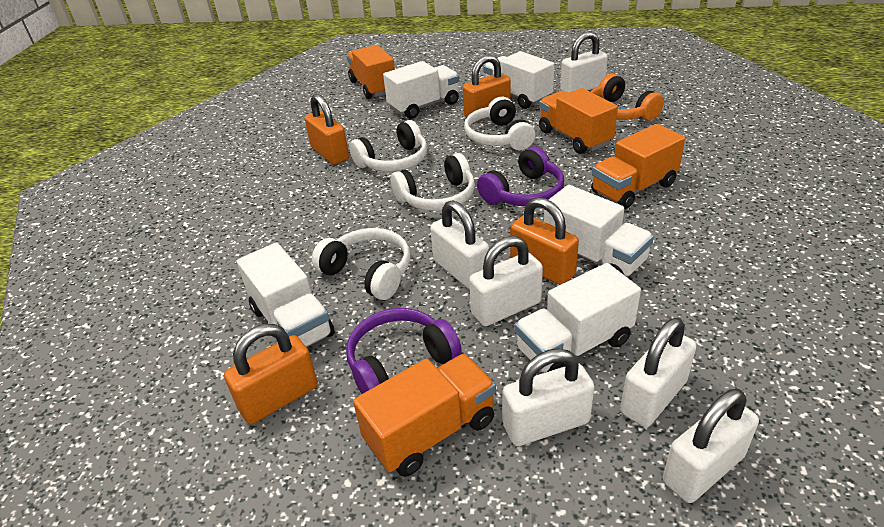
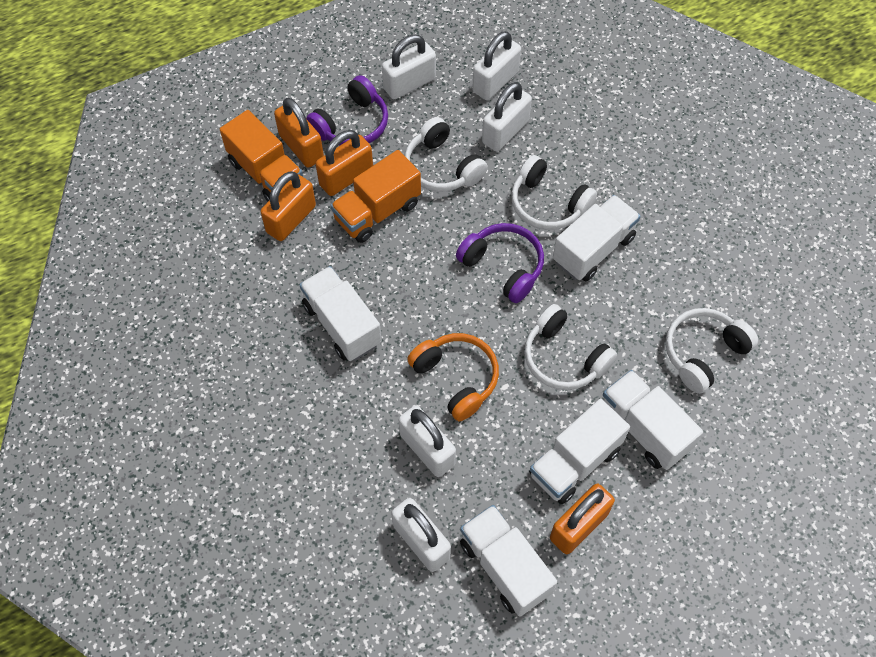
orange truck: 4 -> 2
white padlock: 6 -> 5

